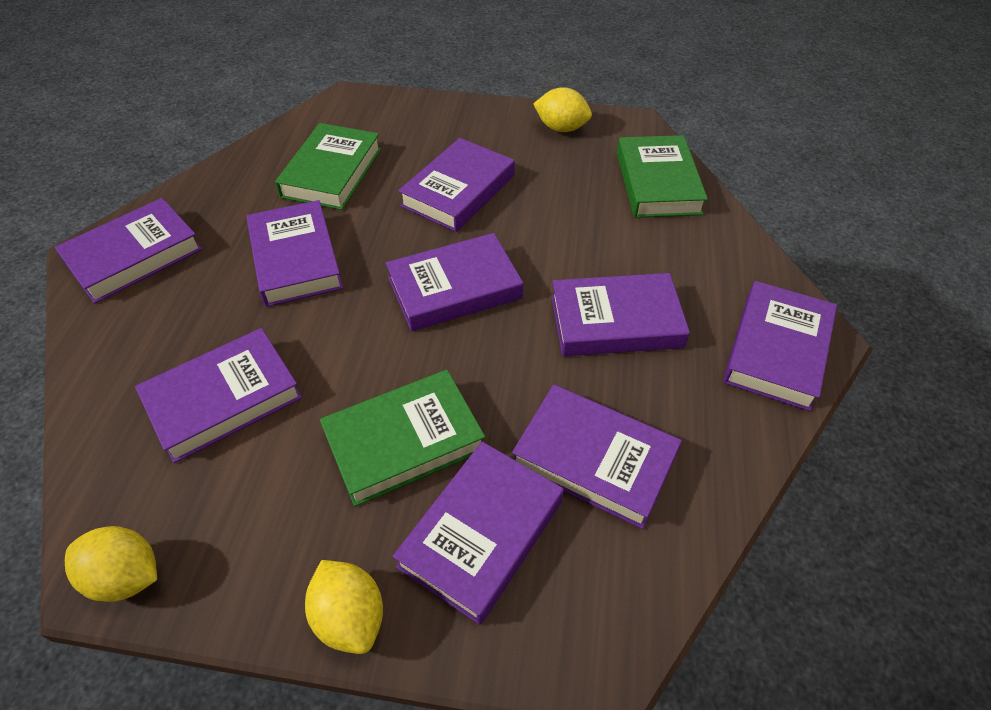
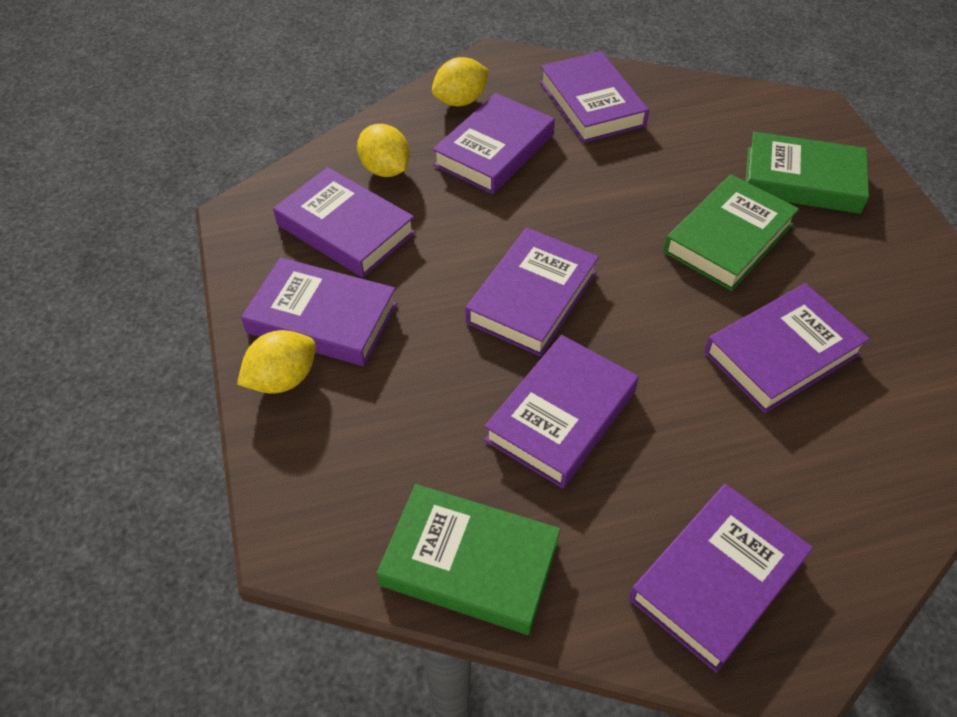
purple book: 9 -> 8

